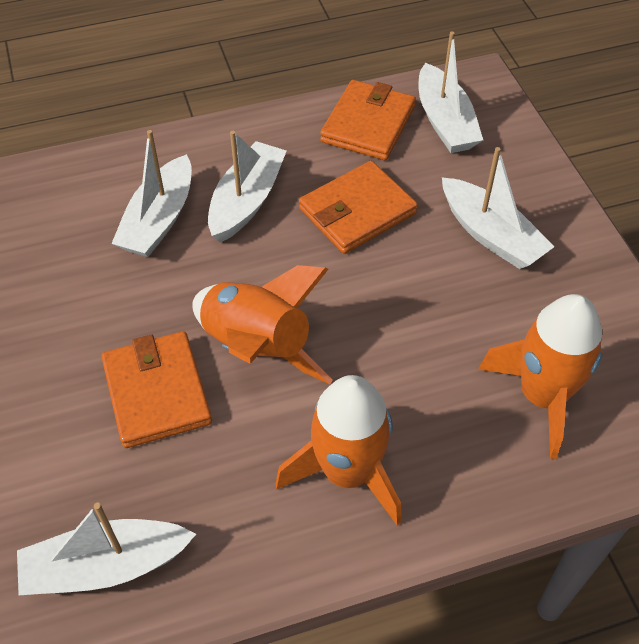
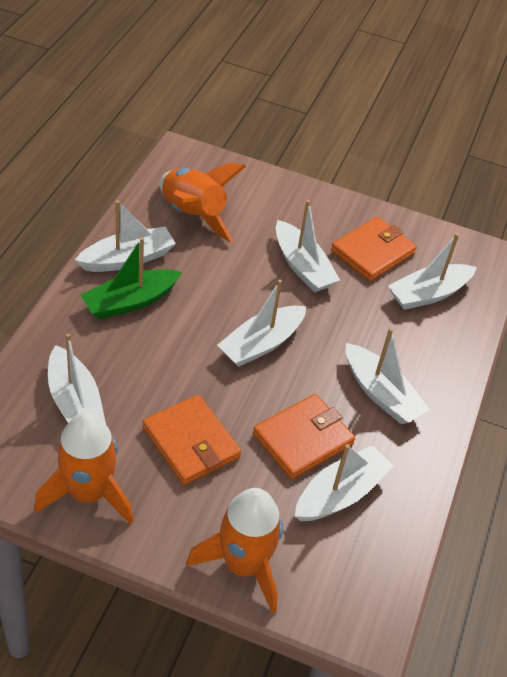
green boat: 0 -> 1
white boat: 5 -> 7

